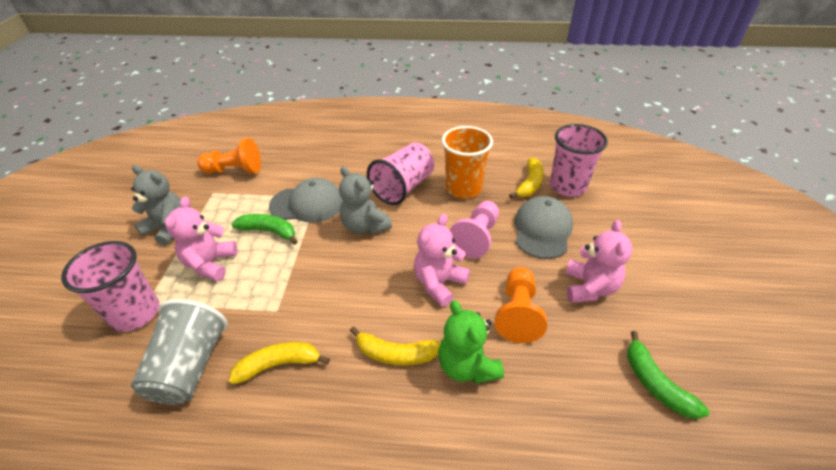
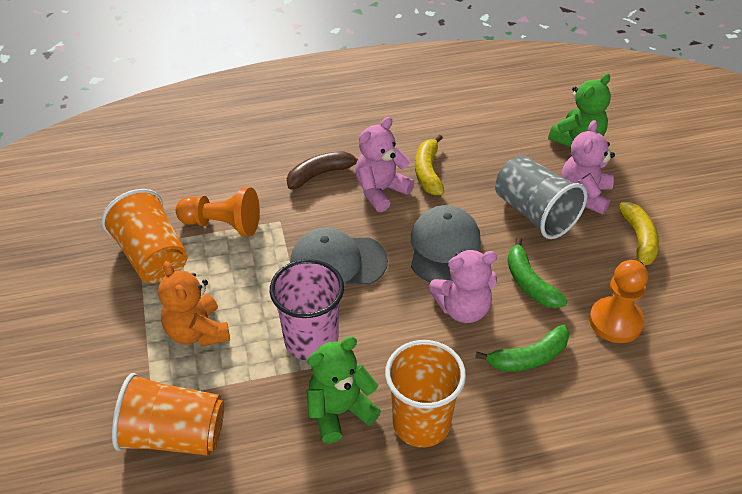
brown banana: 0 -> 1
green teddy bear: 1 -> 2
grey teddy bear: 2 -> 0
orange cup: 1 -> 3
orange teddy bear: 0 -> 1
pink cup: 3 -> 1
pink pawn: 1 -> 0
yellow banana: 3 -> 2

